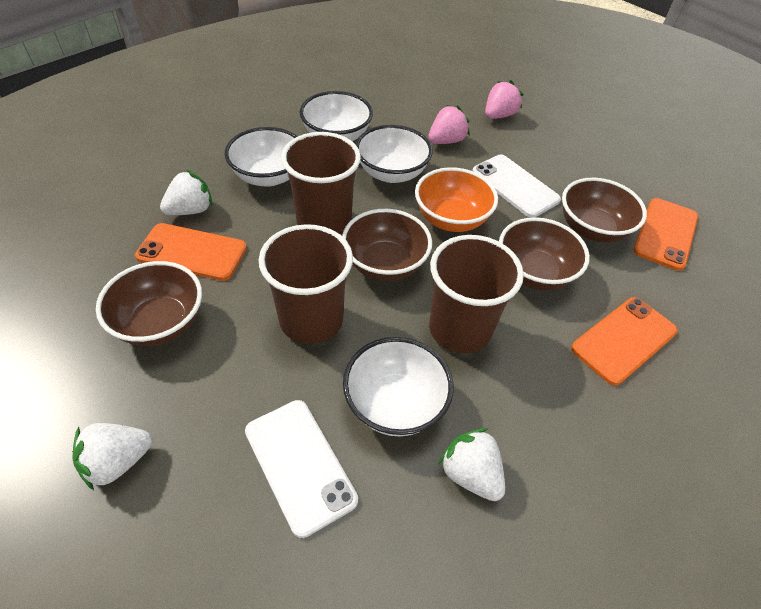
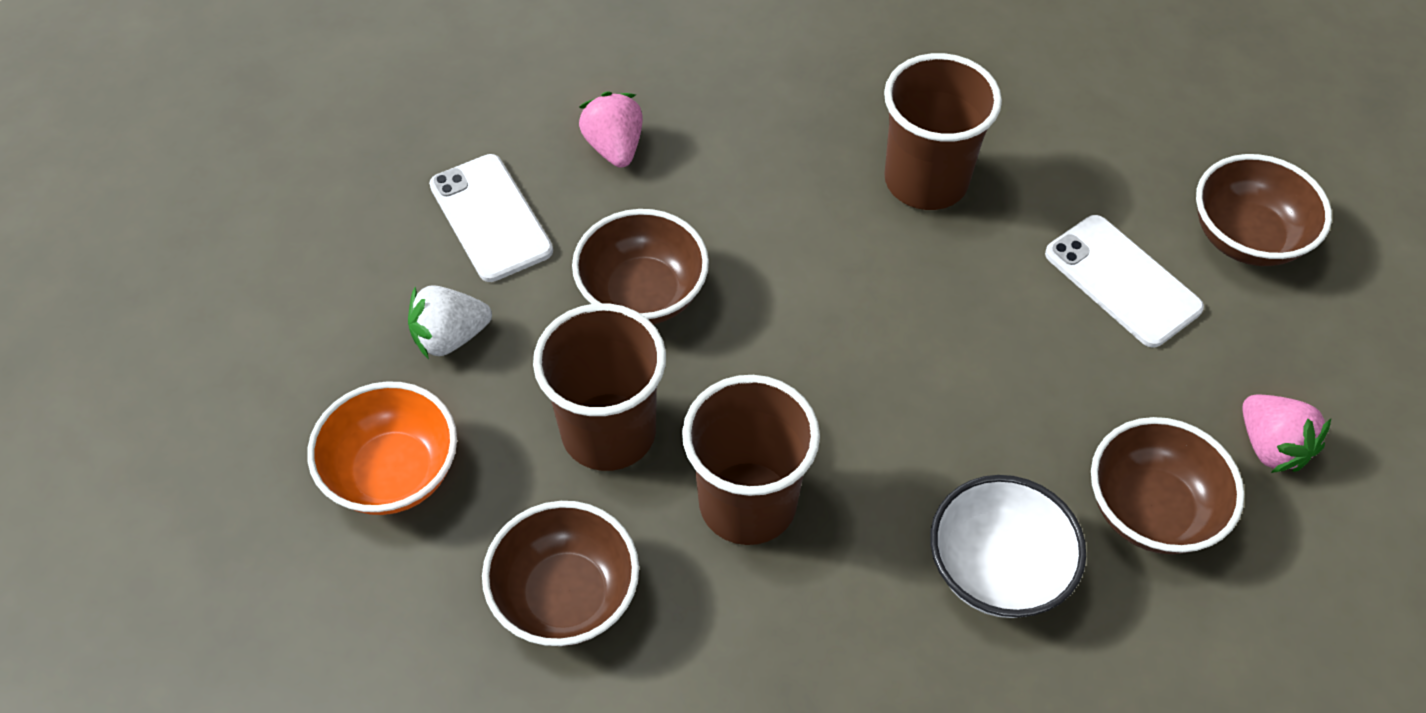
orange phone: 3 -> 0
white bowl: 4 -> 1
white strawberry: 3 -> 1

